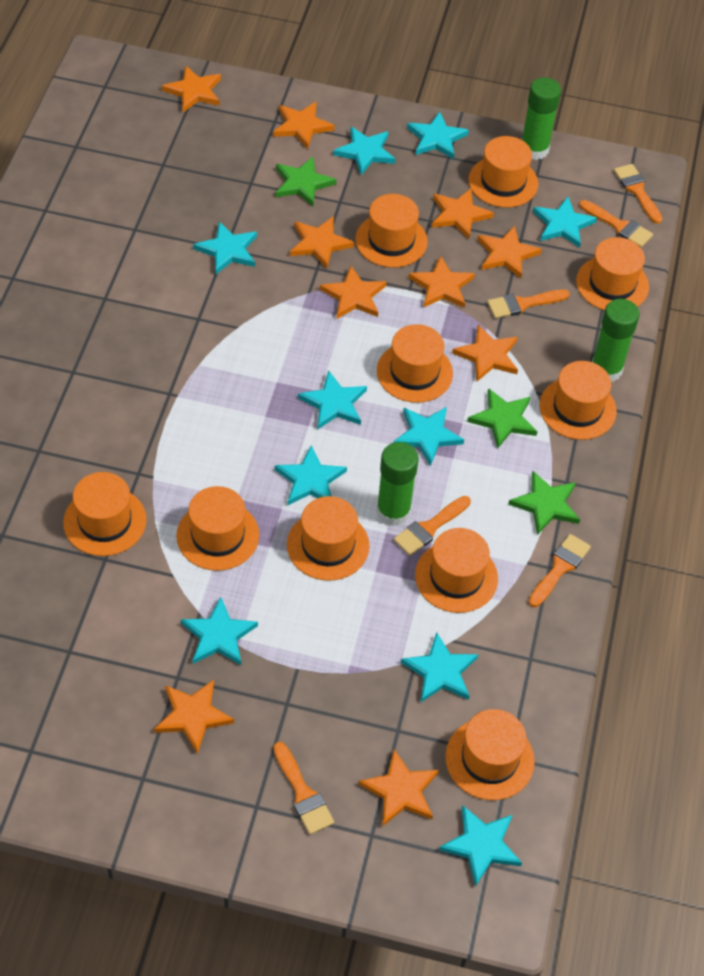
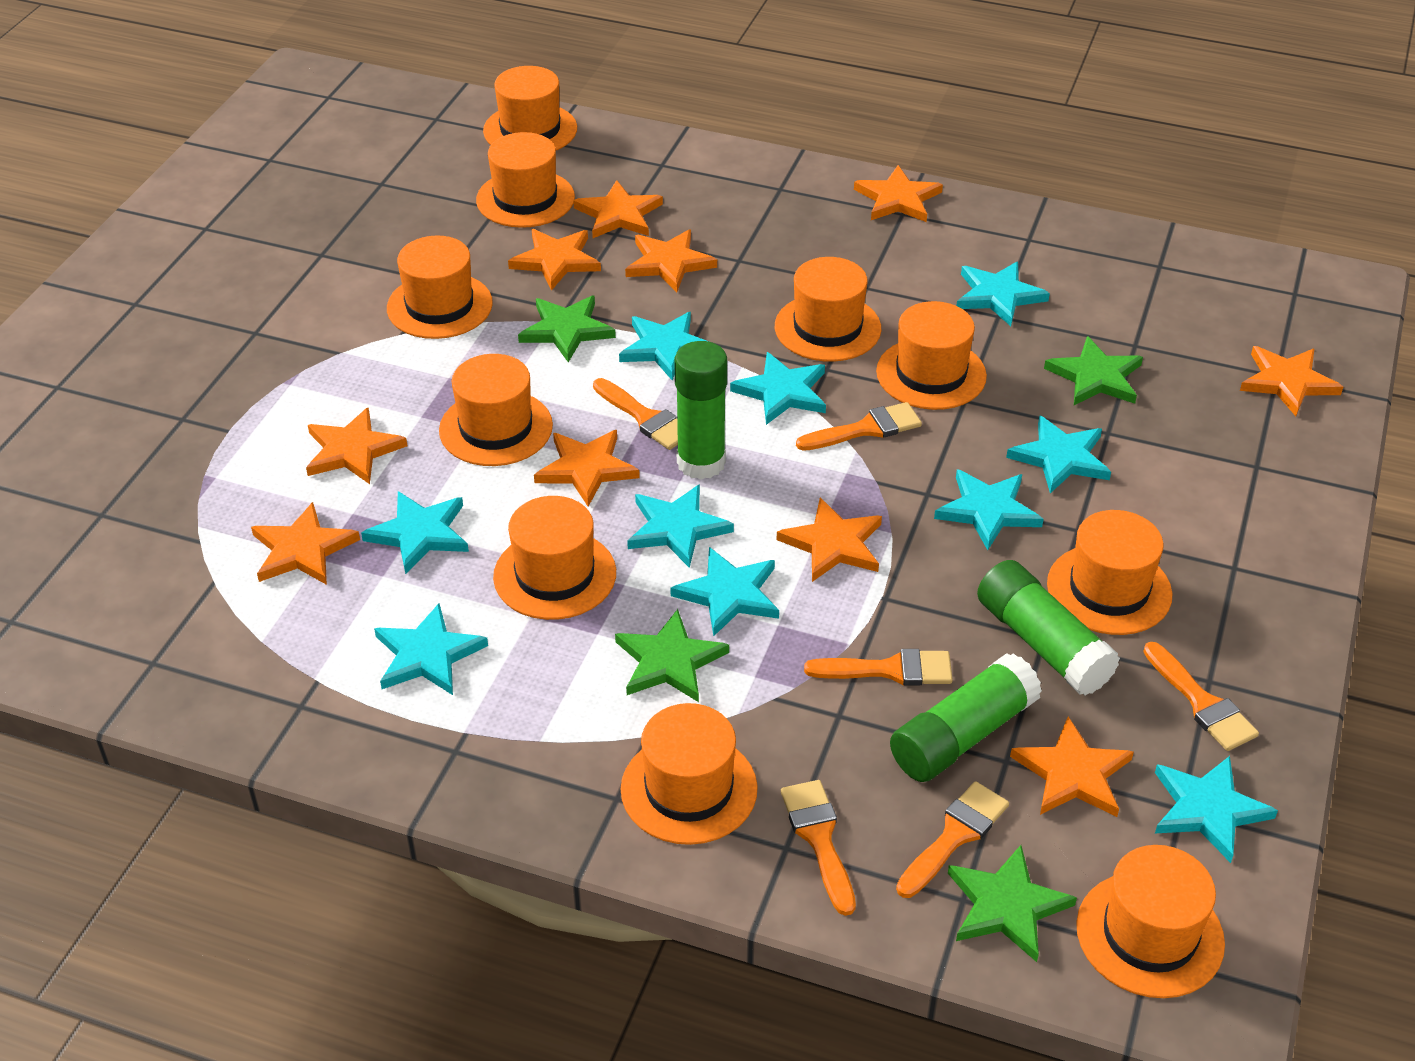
green star: 3 -> 4

